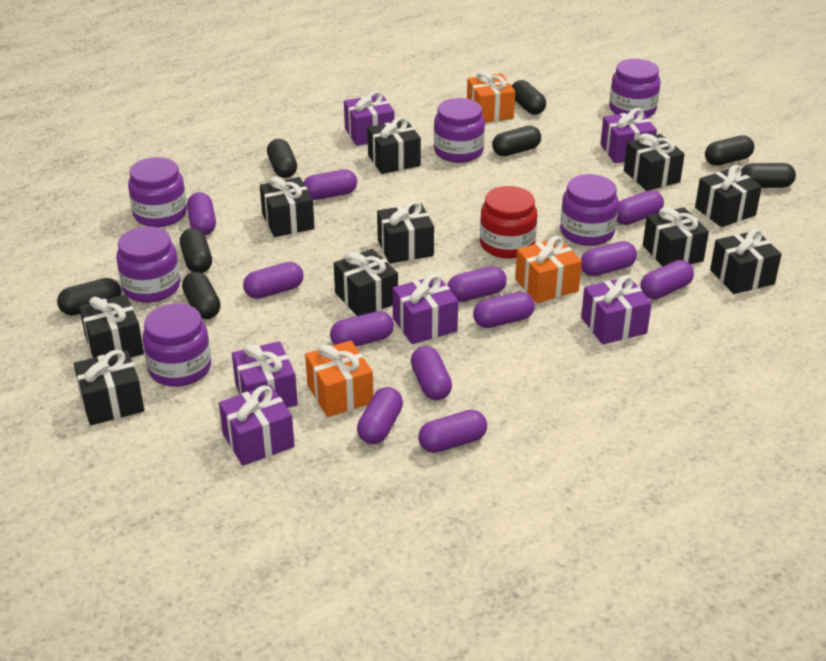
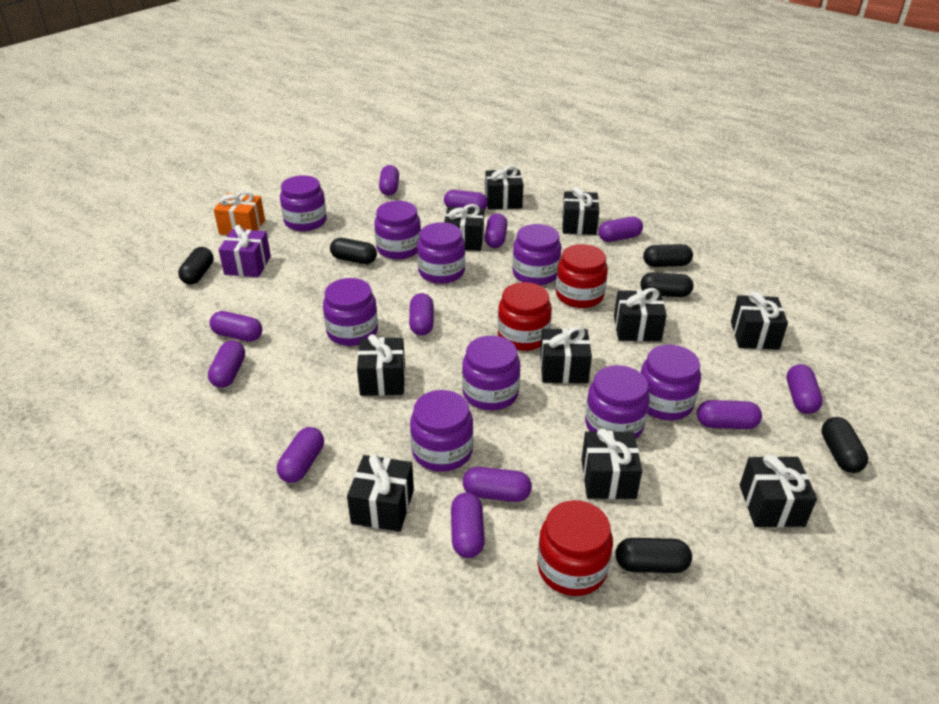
black capsule: 8 -> 6
orange gift: 3 -> 1
purple gift: 6 -> 1
purple jar: 6 -> 9
red jar: 1 -> 3

